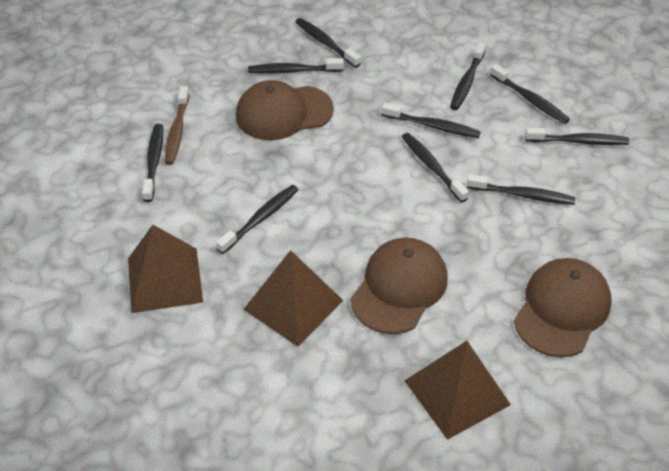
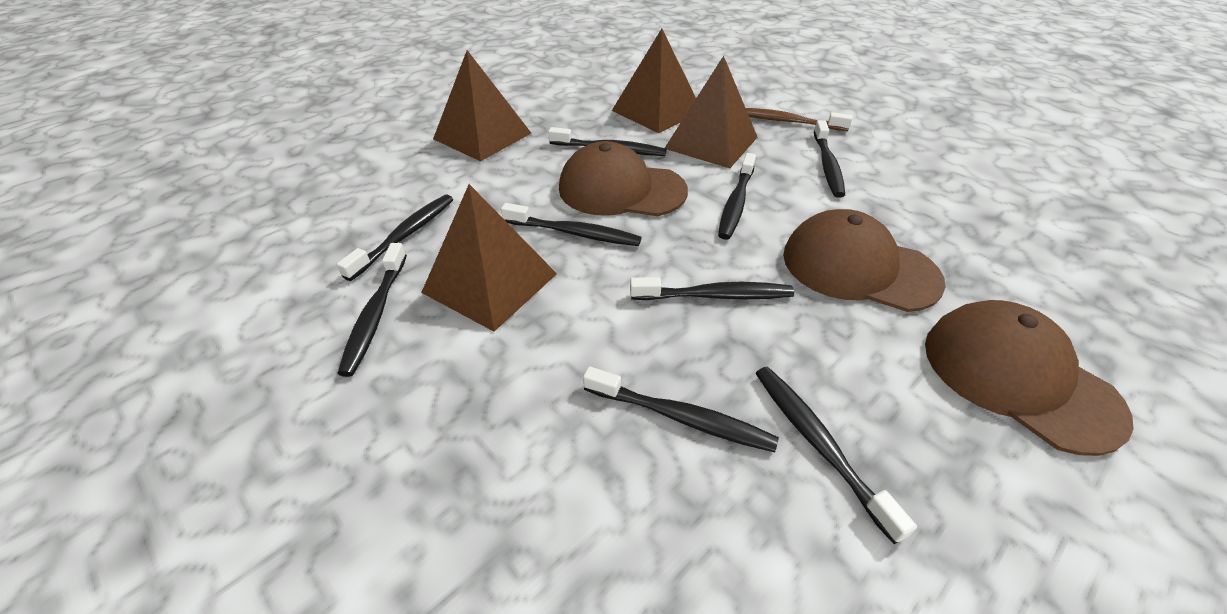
black toothbrush: 10 -> 9
brown pyramid: 3 -> 4

